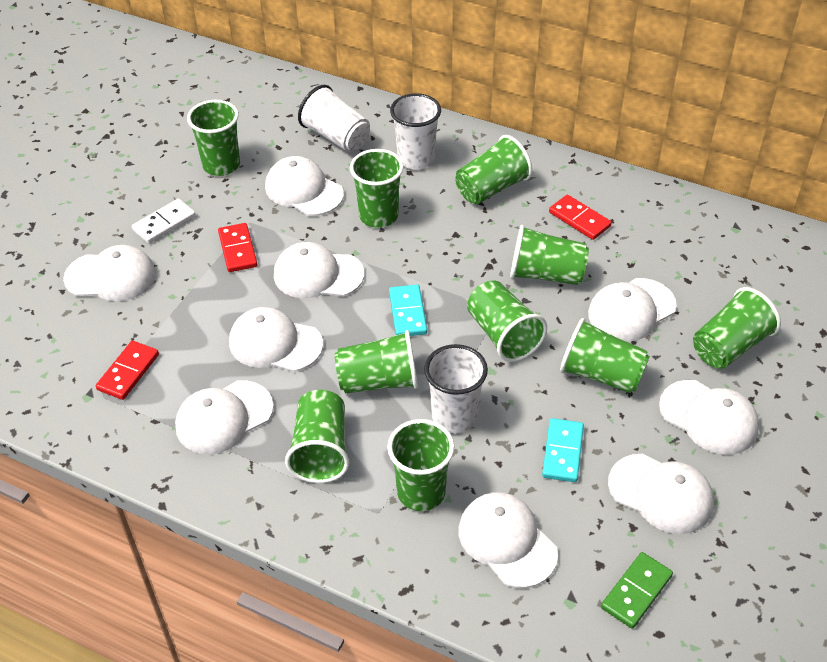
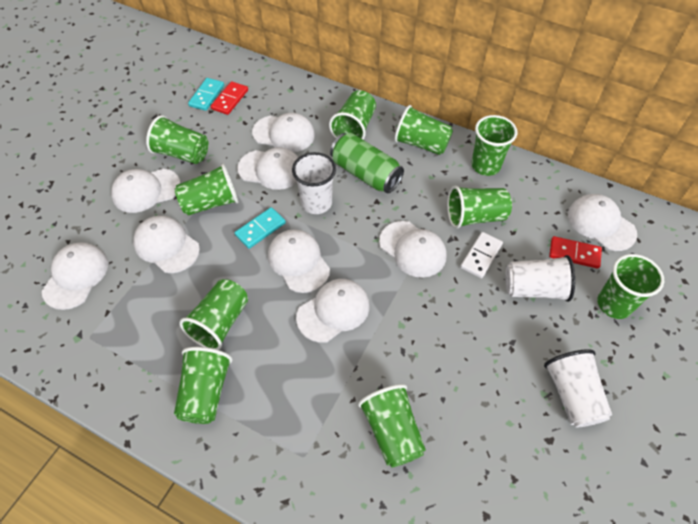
green can: 0 -> 1
green domino: 1 -> 0
red domino: 3 -> 2

